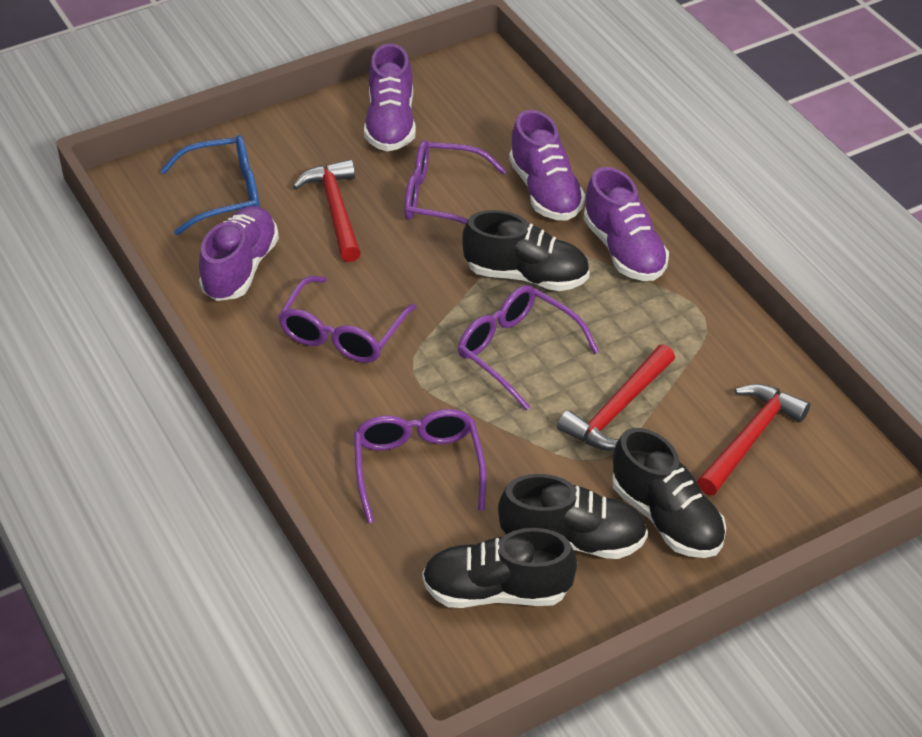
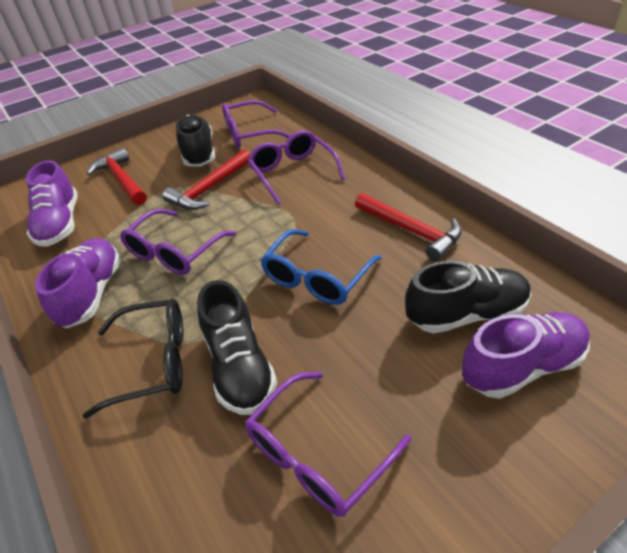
black glasses: 0 -> 1
black shoe: 4 -> 3
purple shoe: 4 -> 3

